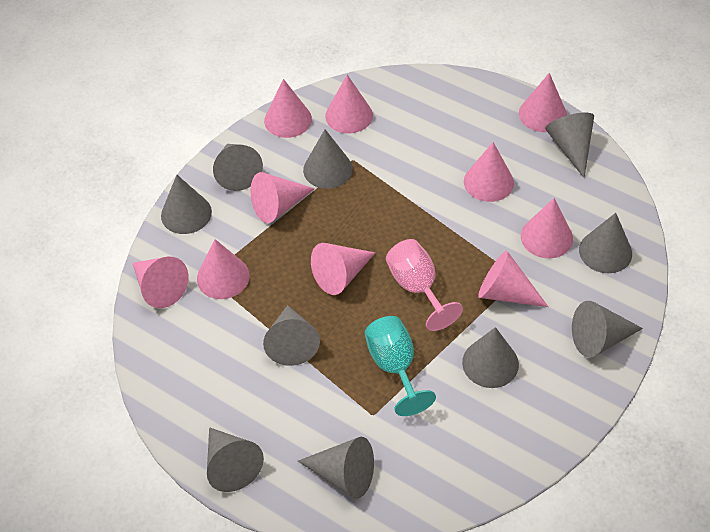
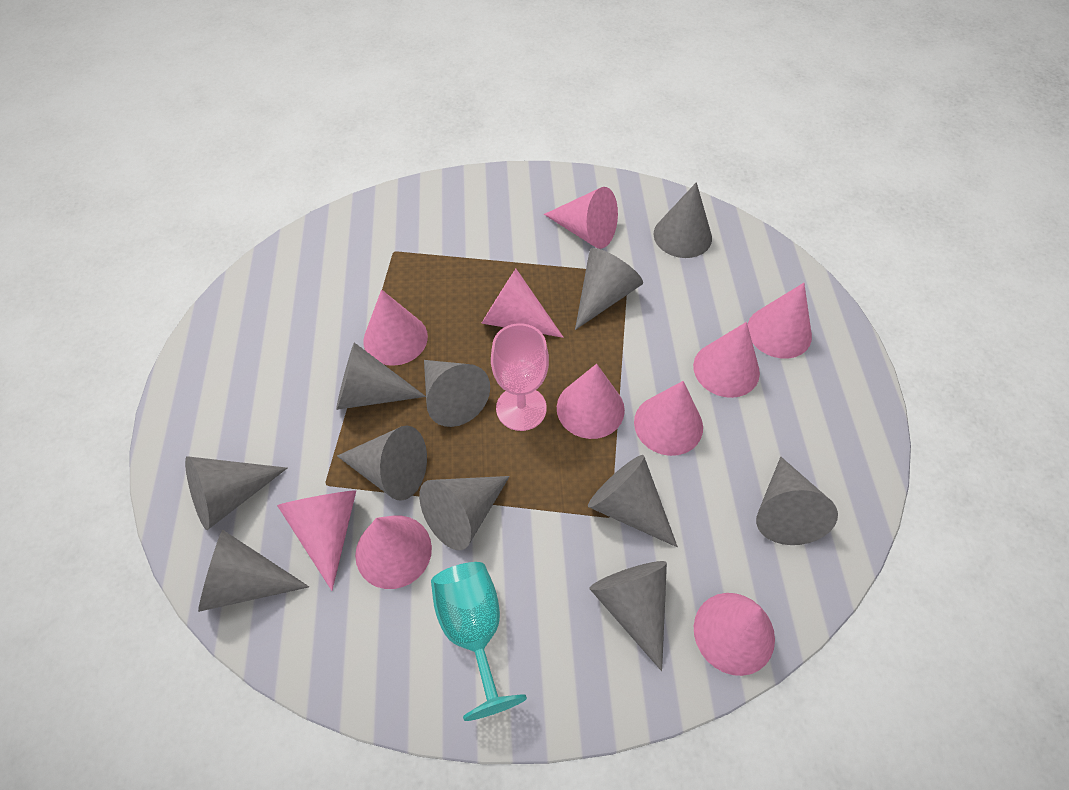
grey cone: 10 -> 11

